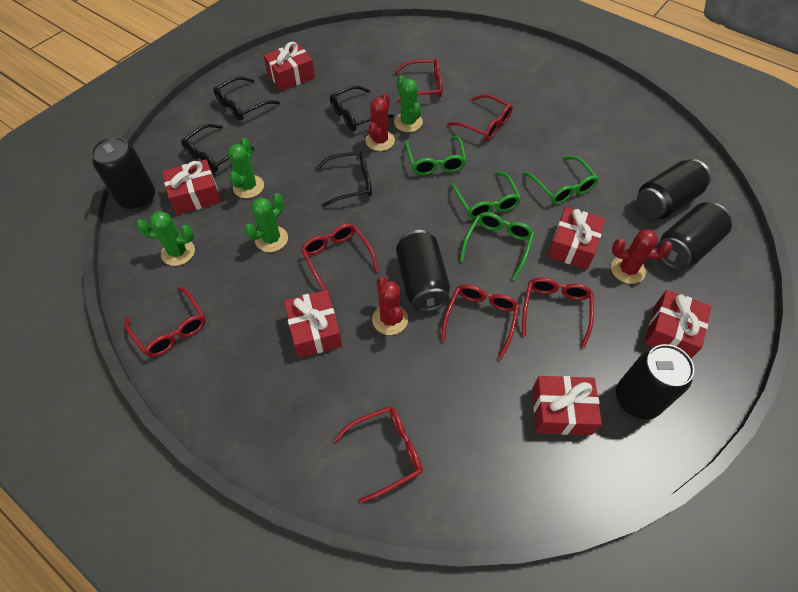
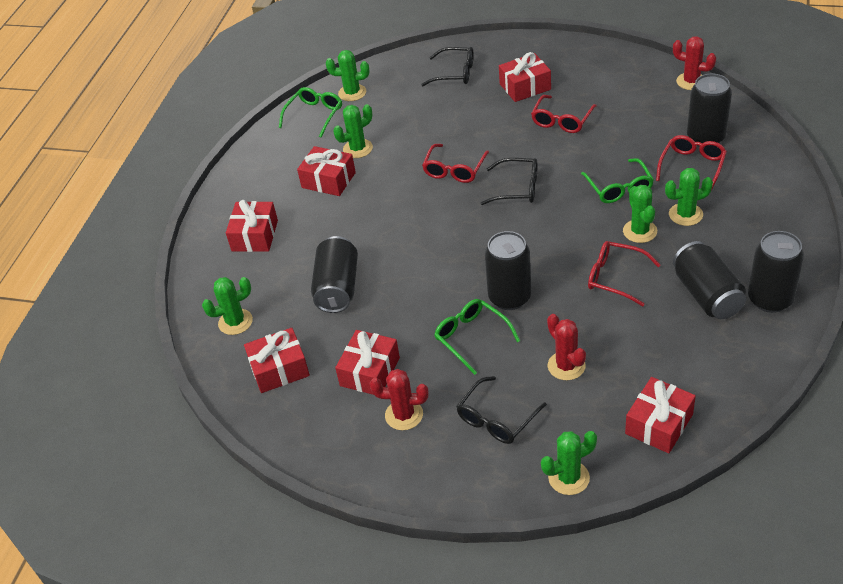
black glasses: 4 -> 3
green cactus: 4 -> 6
green glasses: 4 -> 3
red glasses: 7 -> 4

